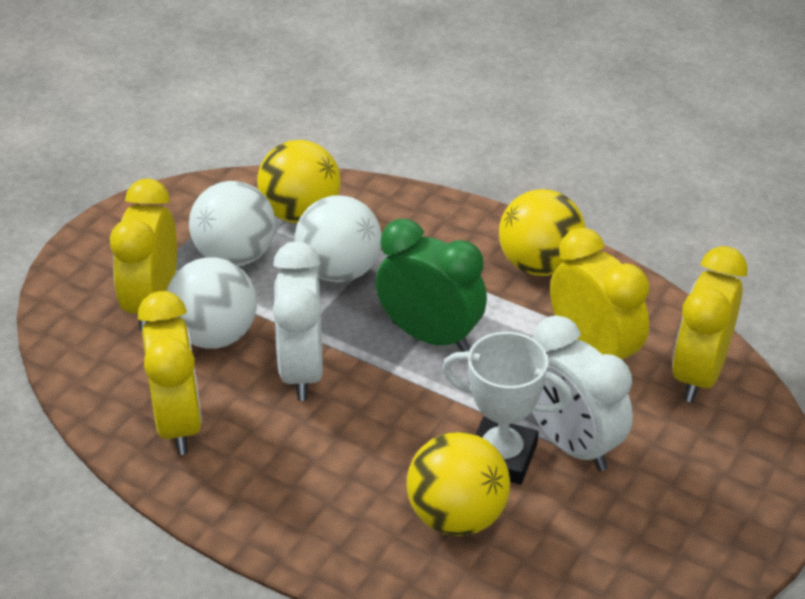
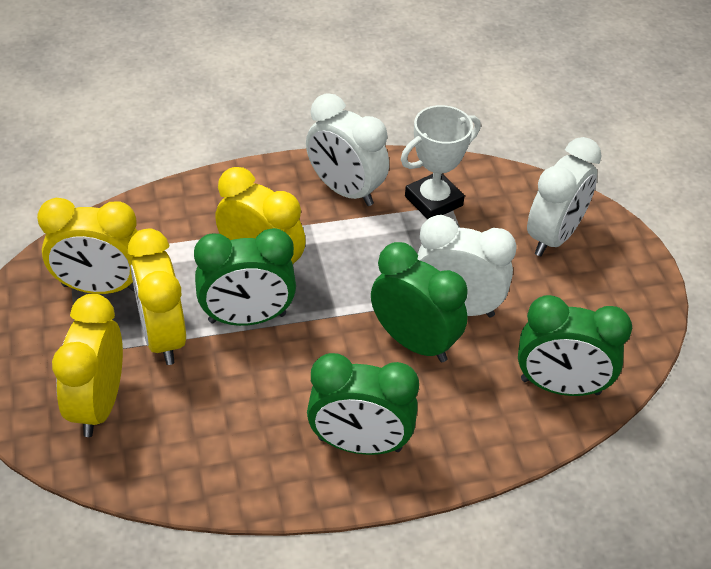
green clock: 1 -> 4
white ball: 3 -> 0
white clock: 2 -> 3
yellow ball: 3 -> 0

